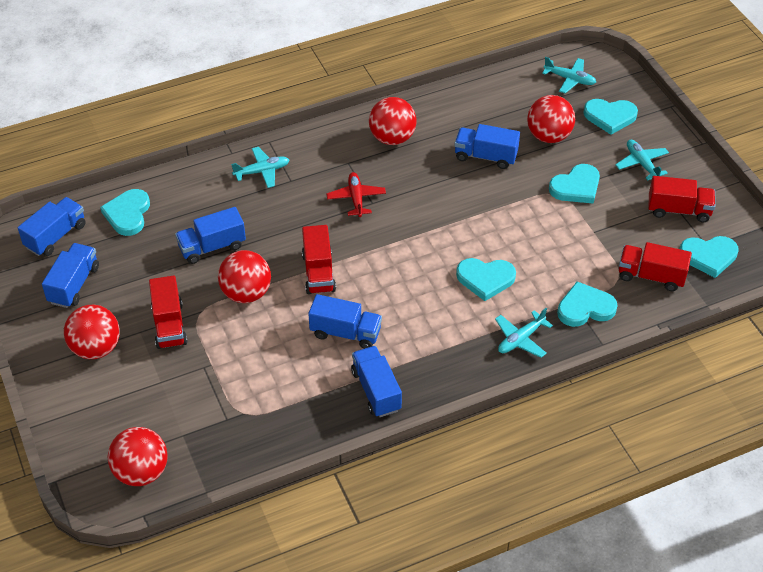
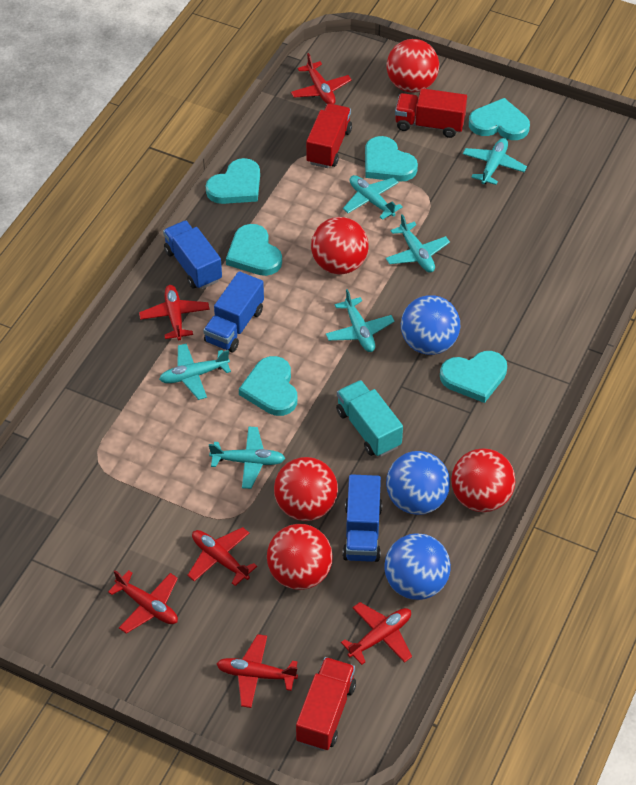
blue ball: 0 -> 3
blue truck: 6 -> 3
red plane: 1 -> 6
red truck: 4 -> 3
turquoise plane: 4 -> 6
turquoise truck: 0 -> 1

